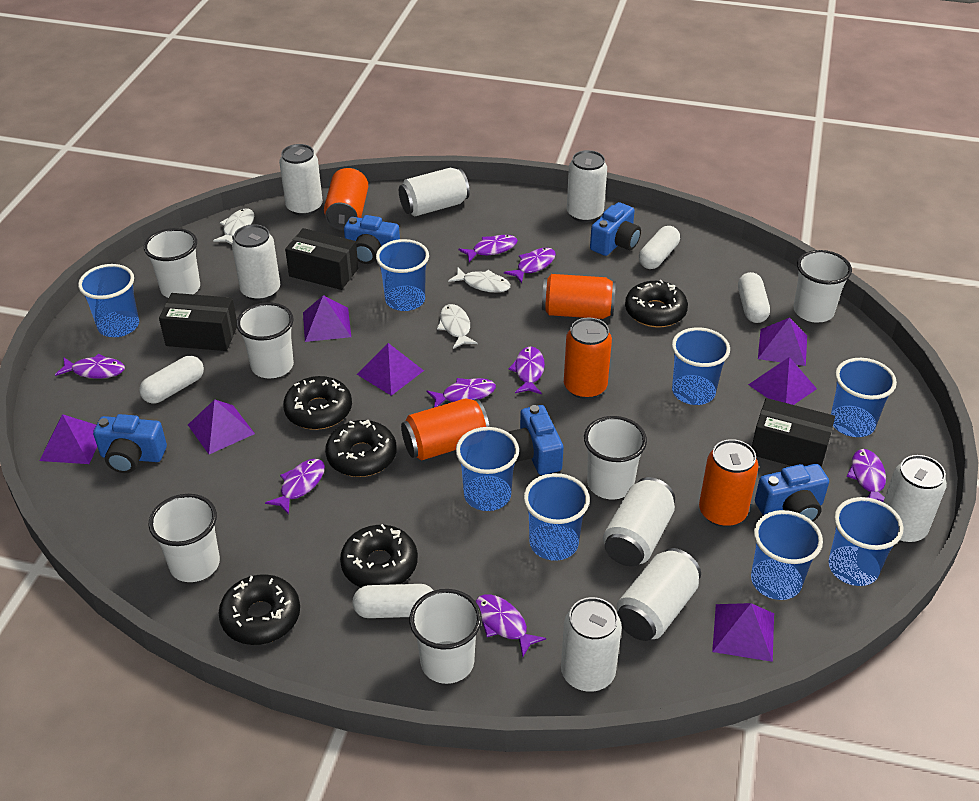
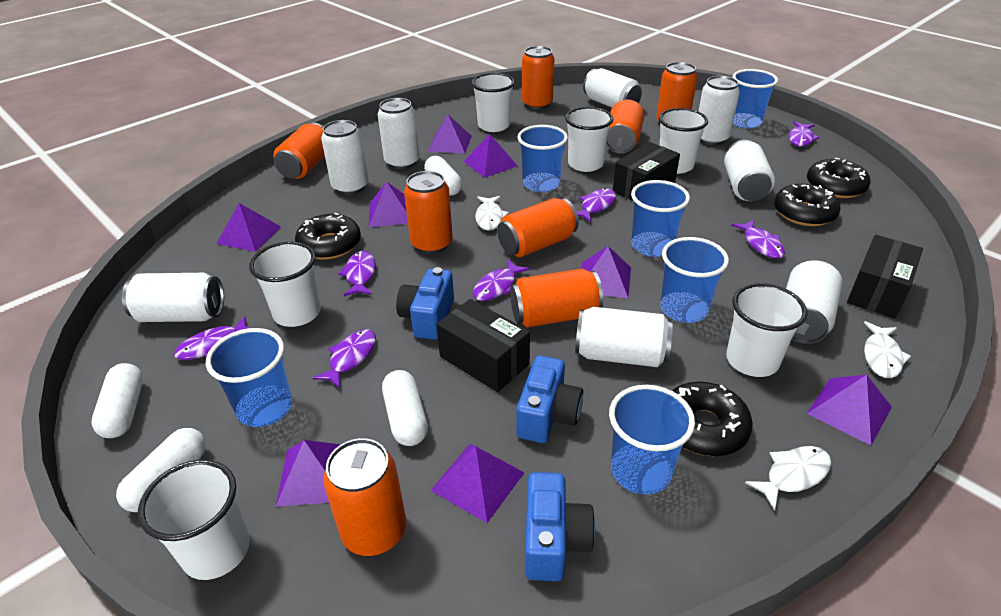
black donut: 5 -> 4
blue camera: 5 -> 3
blue cup: 8 -> 6
orange can: 5 -> 8
purple fish: 8 -> 7
purple pyramid: 7 -> 8

